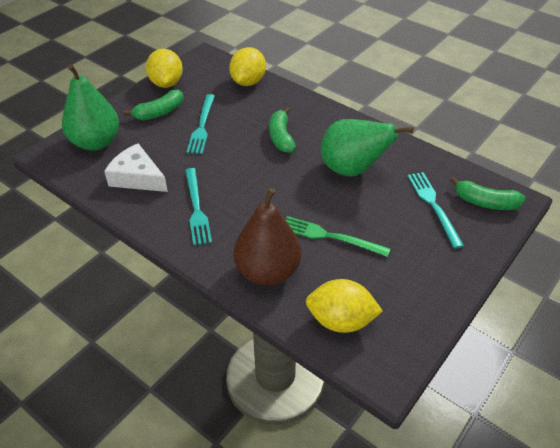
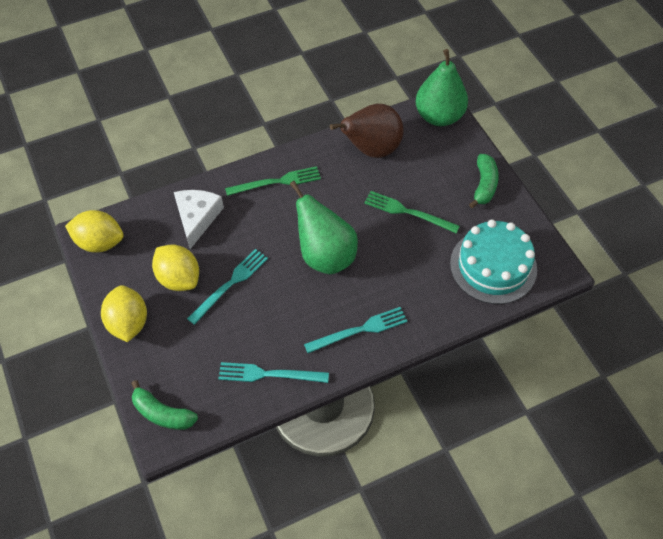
green banana: 3 -> 2
green fork: 1 -> 2
turquoise cake: 0 -> 1

